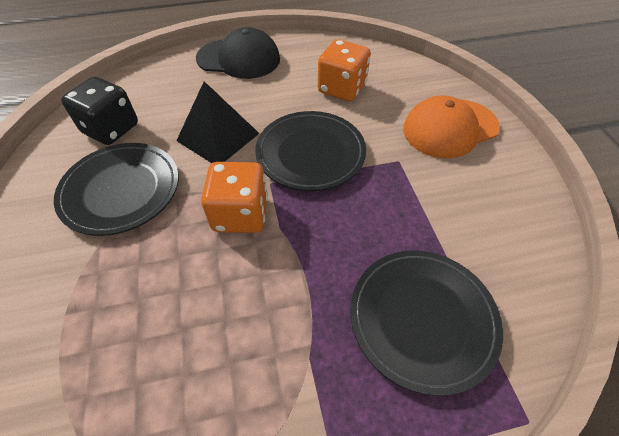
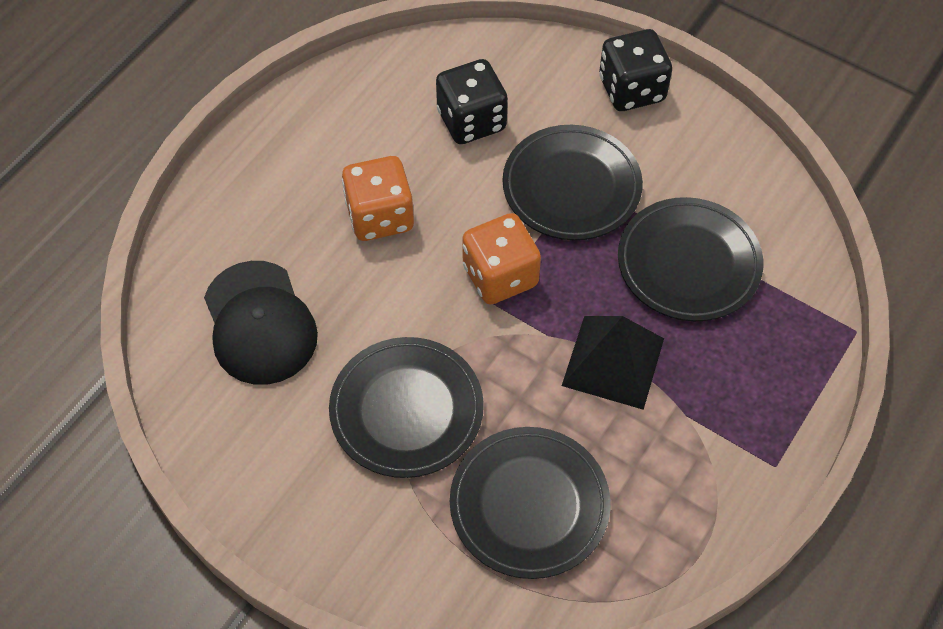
black dice: 1 -> 2
black plate: 3 -> 4
orange cap: 1 -> 0

